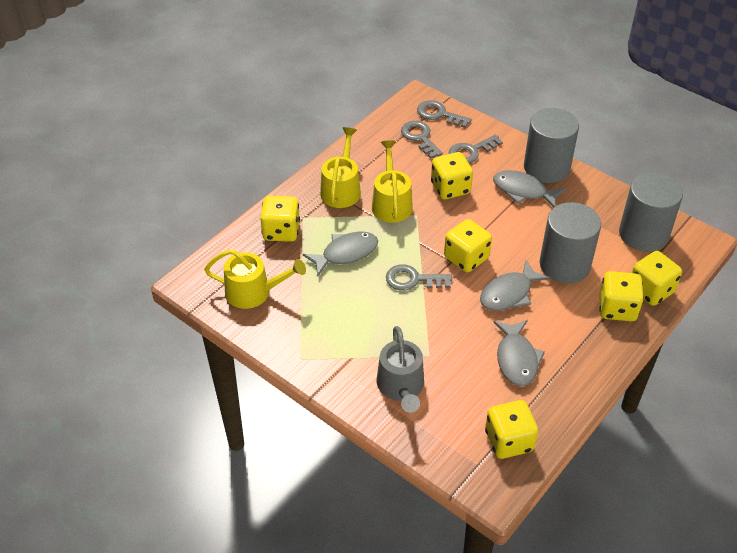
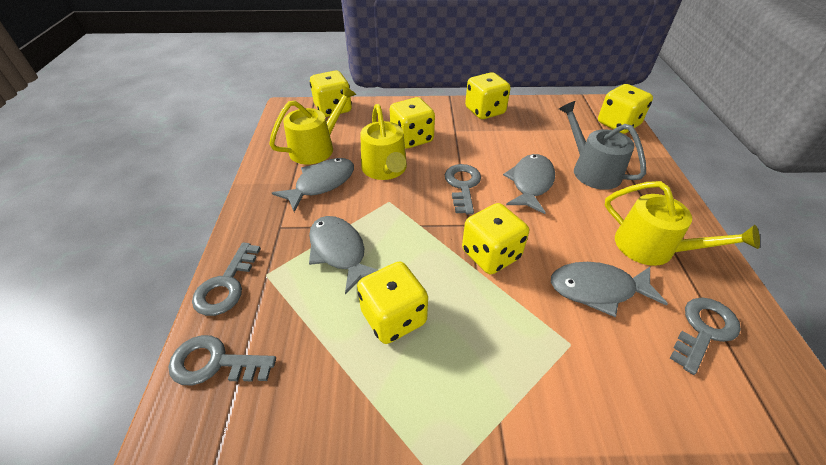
grey cylinder: 3 -> 0

